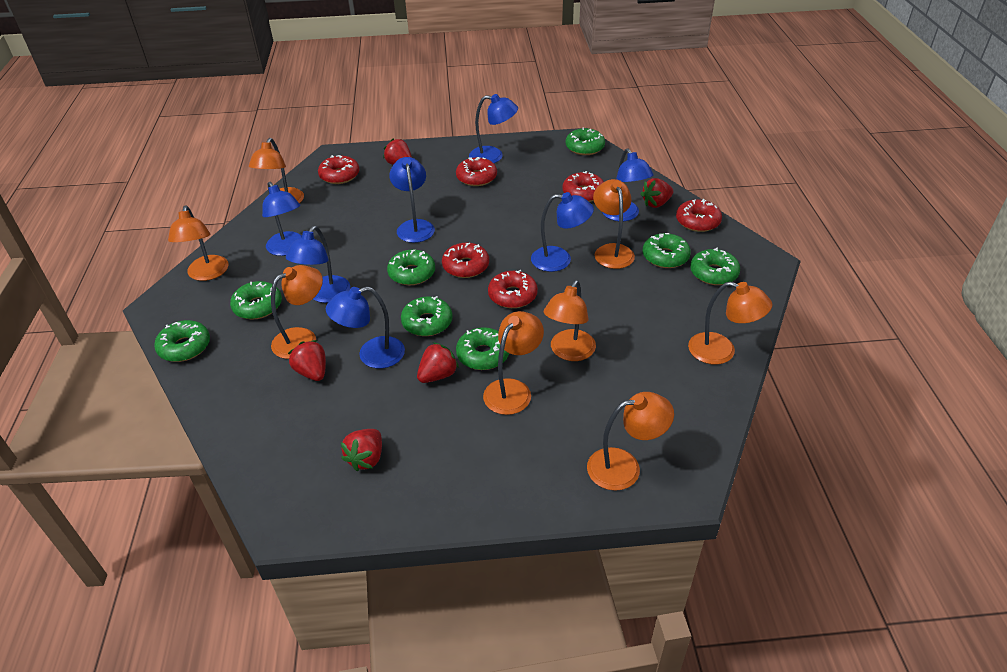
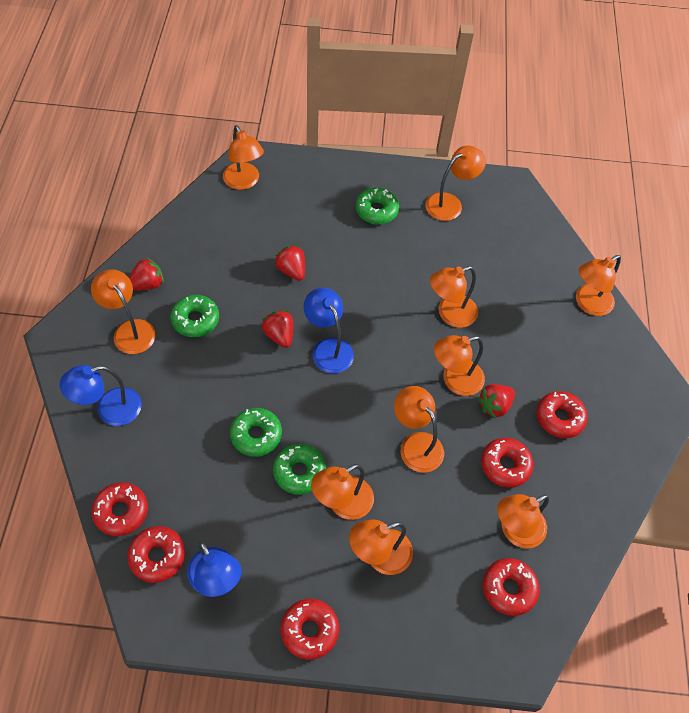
blue lamp: 7 -> 3
green donut: 8 -> 4
orange lamp: 8 -> 10
red strawberry: 5 -> 4

